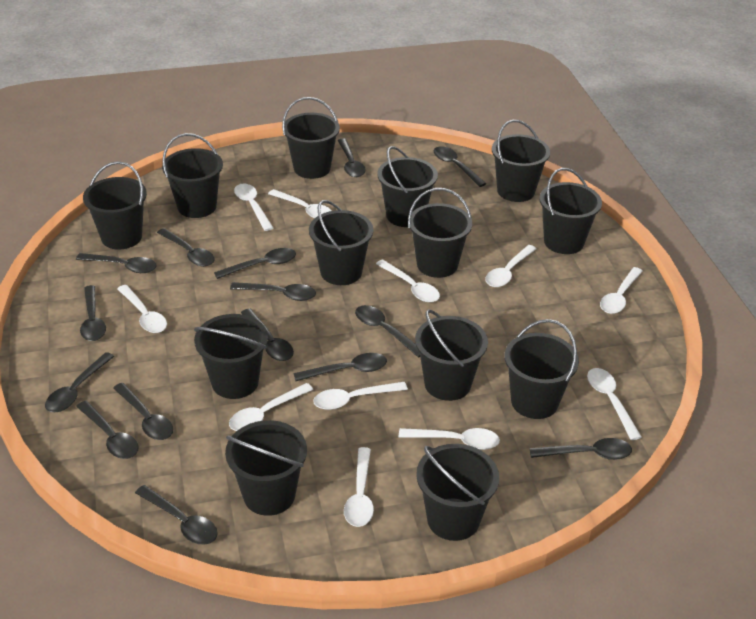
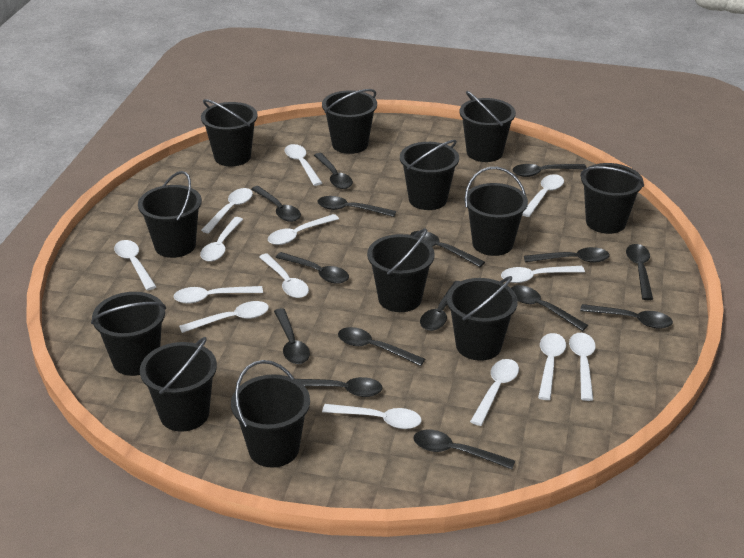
black bucket: 13 -> 12
white spoon: 11 -> 14

